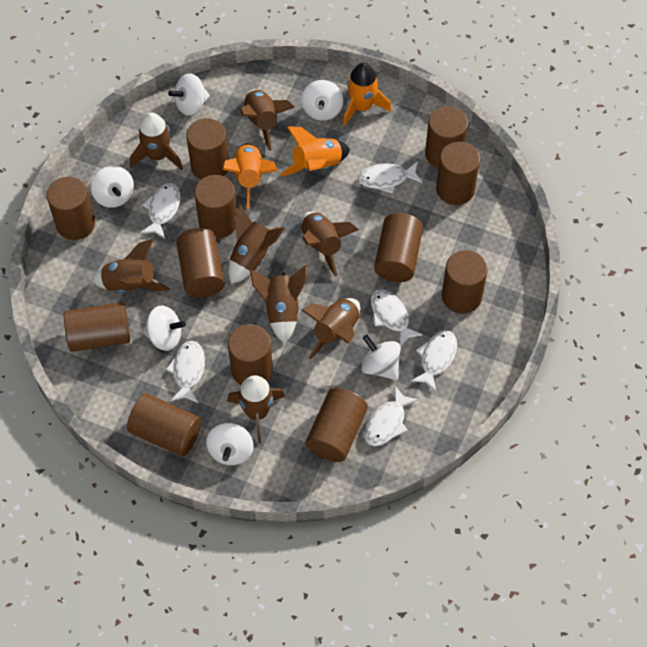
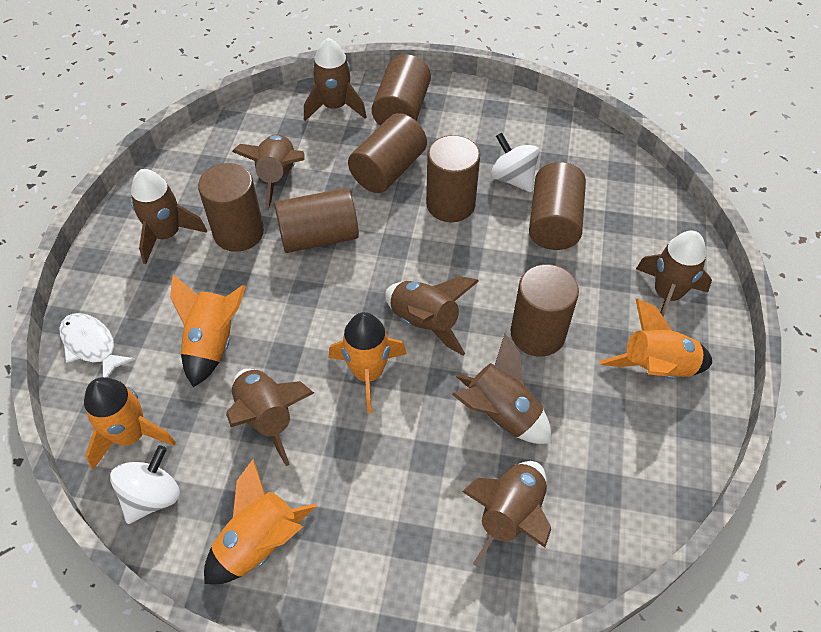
brown cylinder: 12 -> 7
orange rocket: 3 -> 5
white fish: 6 -> 1
white spinning top: 6 -> 2

